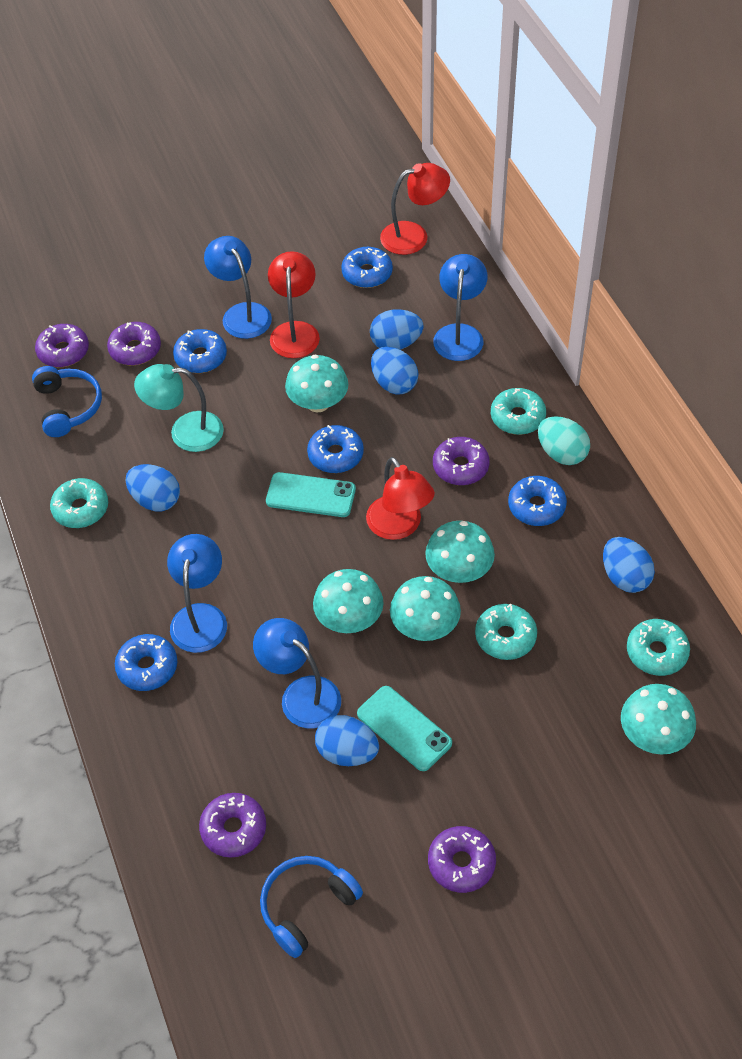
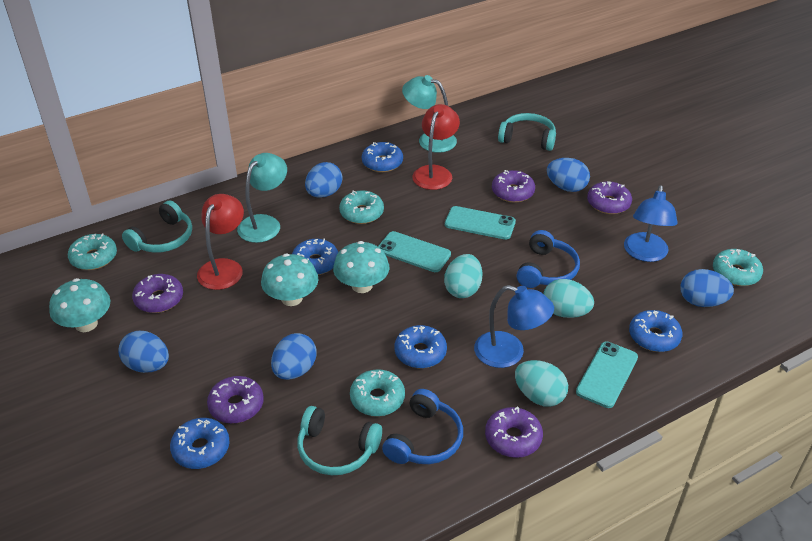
blue lamp: 4 -> 2
red lamp: 3 -> 2
turquoise egg: 1 -> 3
turquoise headphones: 0 -> 3
turquoise lamp: 1 -> 2
turquoise mushroom: 5 -> 3
turquoise phone: 2 -> 3

